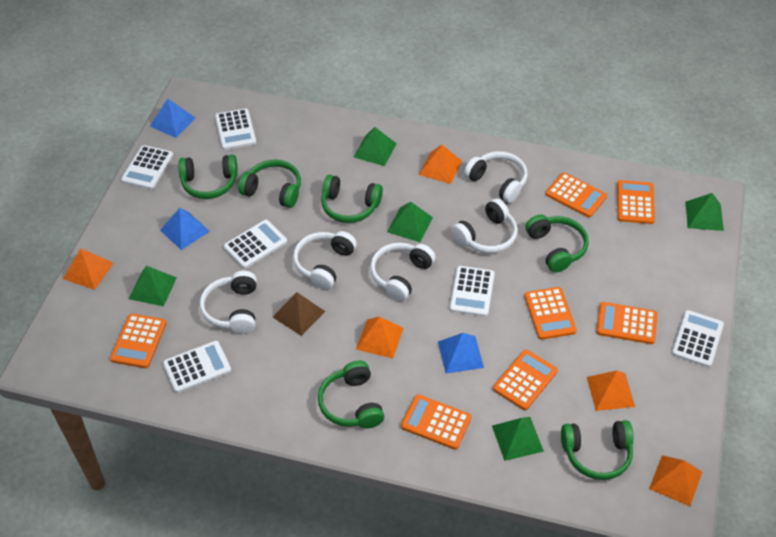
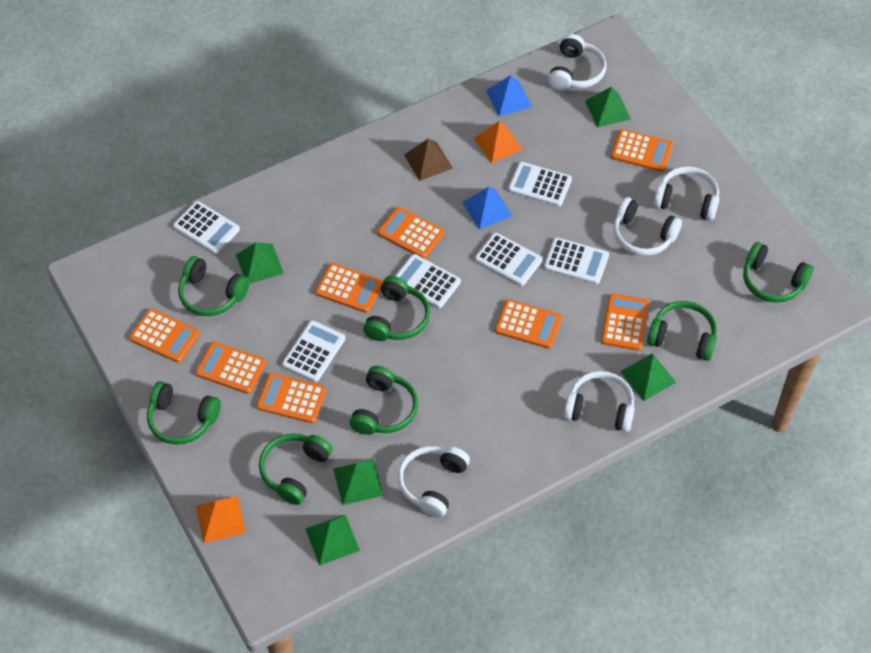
blue pyramid: 3 -> 2
green headphones: 6 -> 7
orange calculator: 7 -> 8
orange pyramid: 5 -> 2

